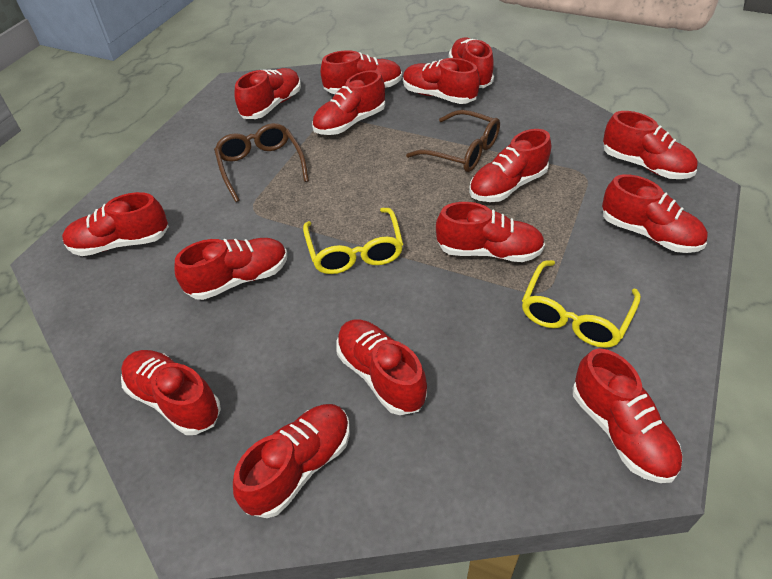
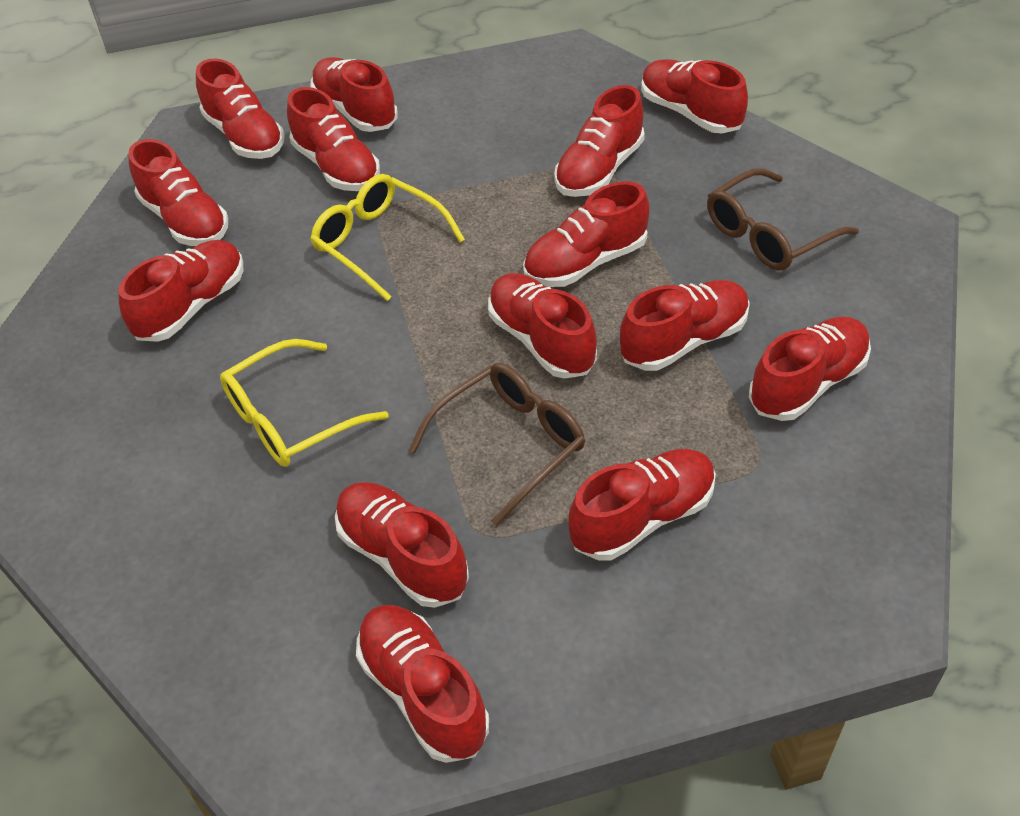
red shoe: 15 -> 14

